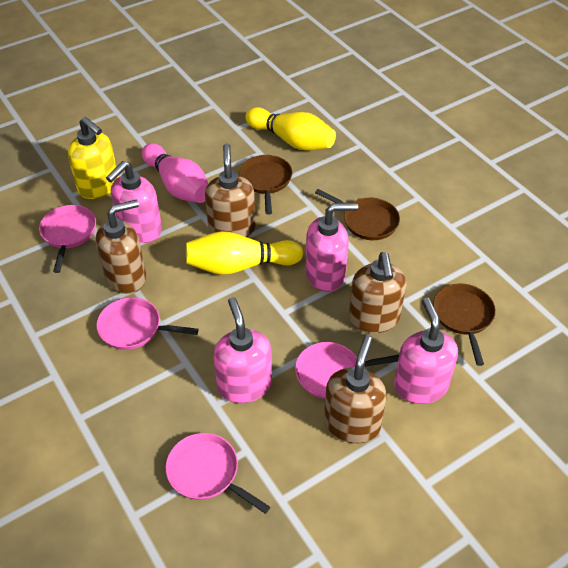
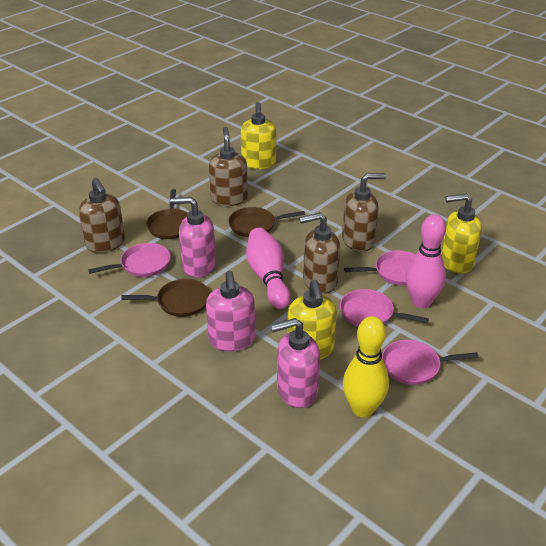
pink bowling pin: 1 -> 2
pink soap dispenser: 4 -> 3
yellow bowling pin: 2 -> 1
yellow soap dispenser: 1 -> 3

